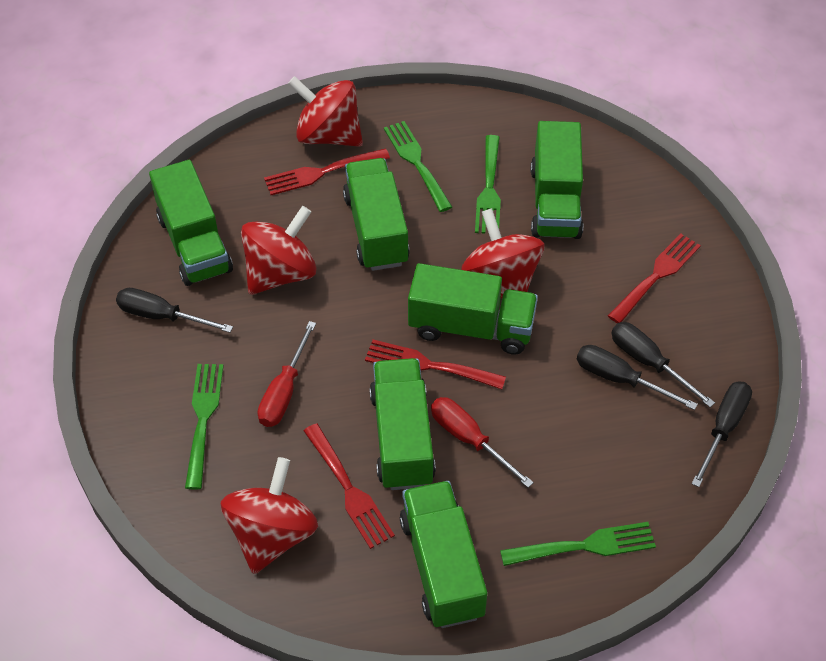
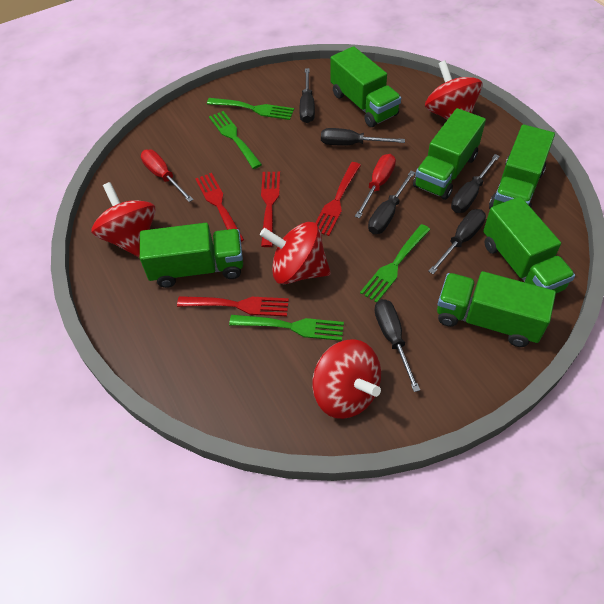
black screwdriver: 4 -> 6

